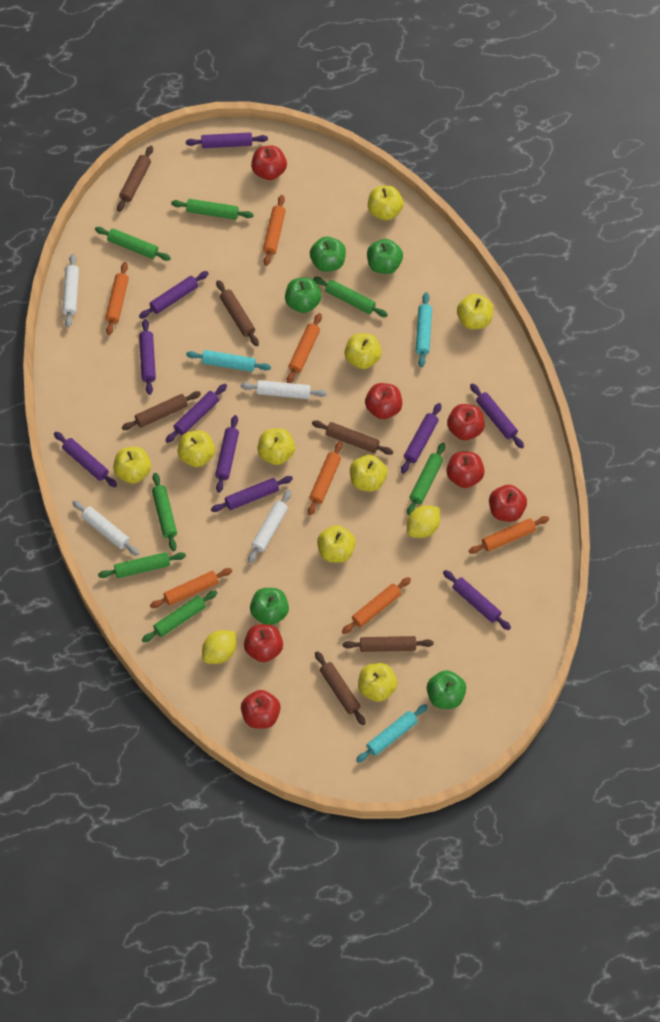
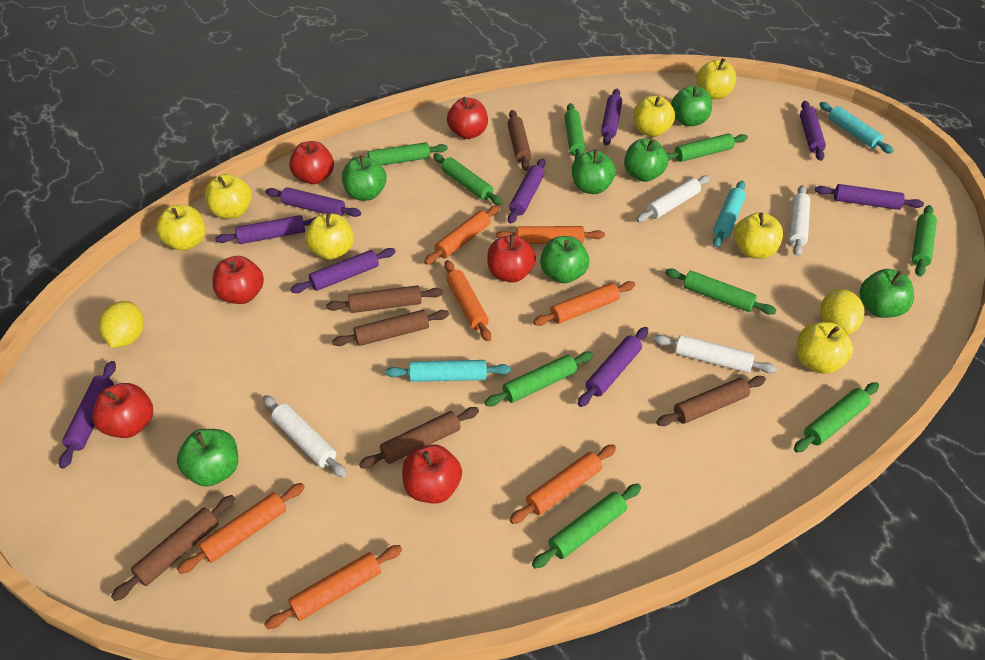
green apple: 5 -> 7
green rolling pin: 7 -> 9
purple rolling pin: 10 -> 9
red apple: 7 -> 6
yellow apple: 9 -> 7

